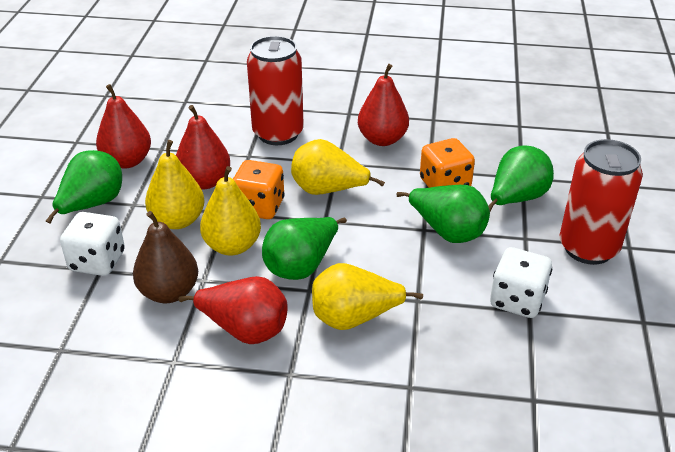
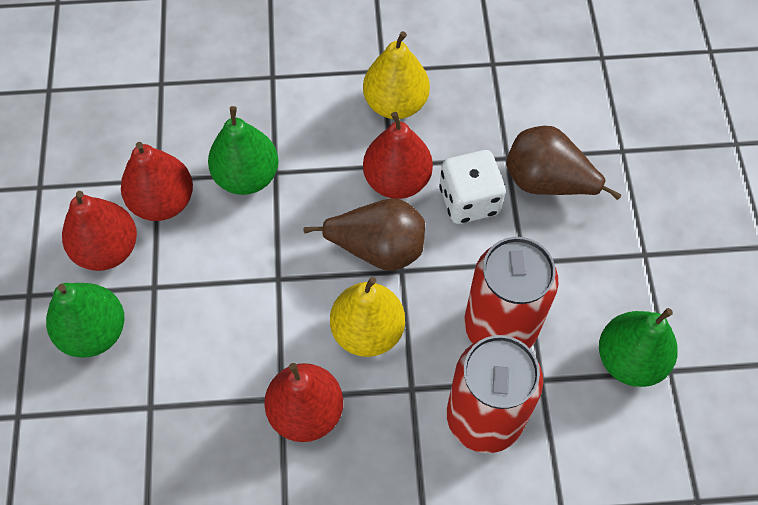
brown pear: 1 -> 2
green pear: 4 -> 3
orange dice: 2 -> 0
white dice: 2 -> 1
yellow pear: 4 -> 2

